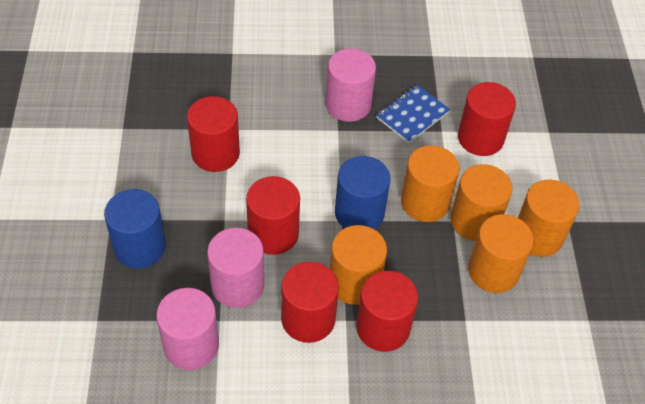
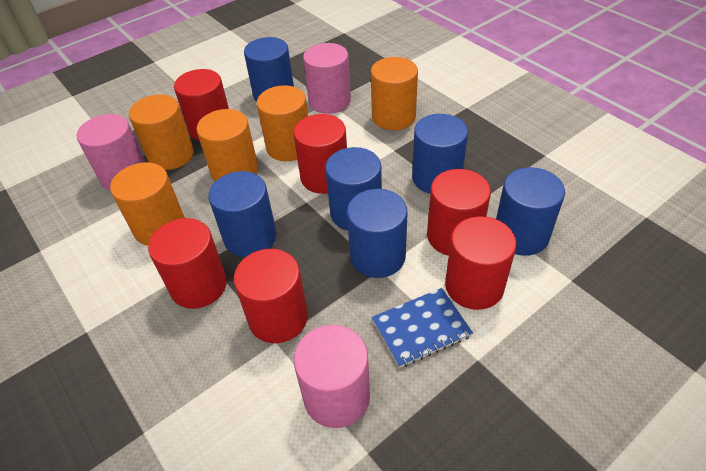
blue cylinder: 2 -> 6
red cylinder: 5 -> 6

